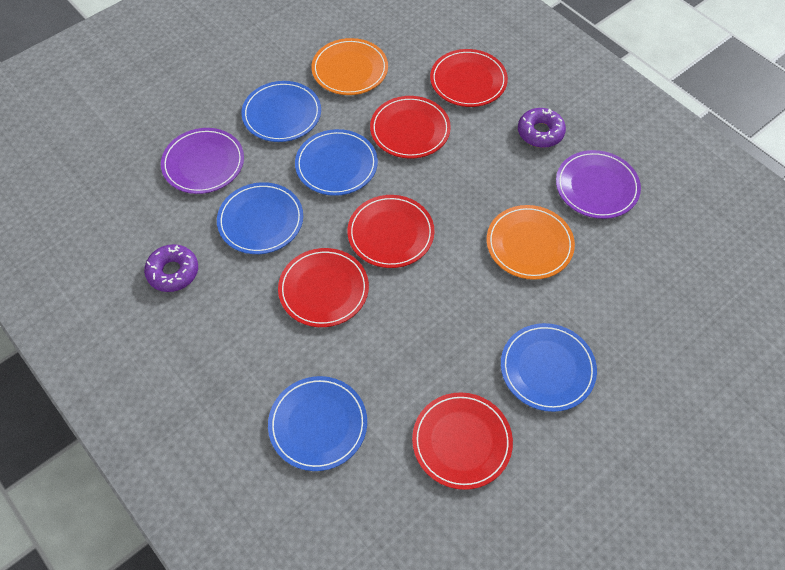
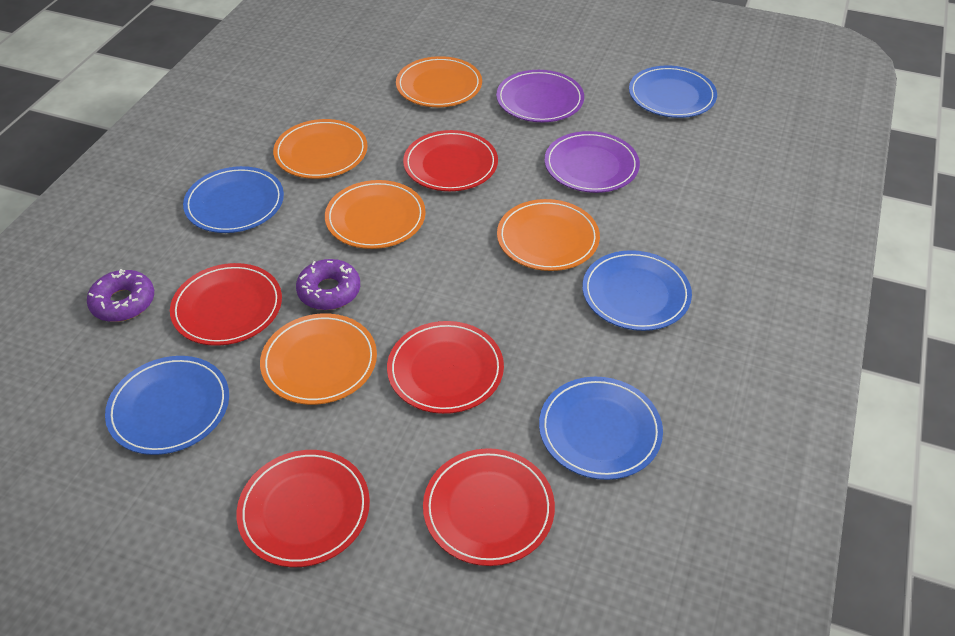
orange plate: 2 -> 5

